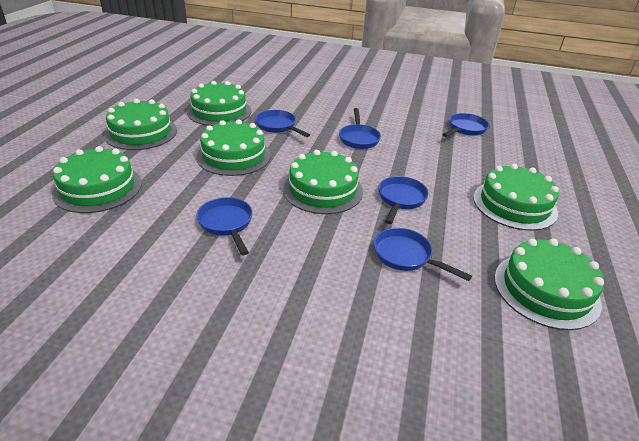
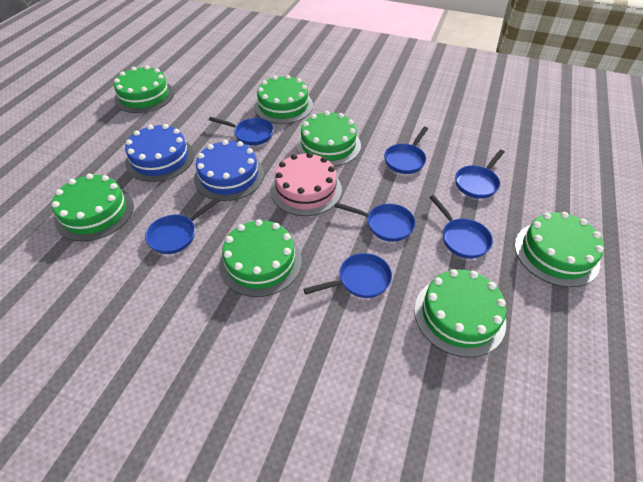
blue cake: 0 -> 2
blue pan: 6 -> 7
pink cake: 0 -> 1

